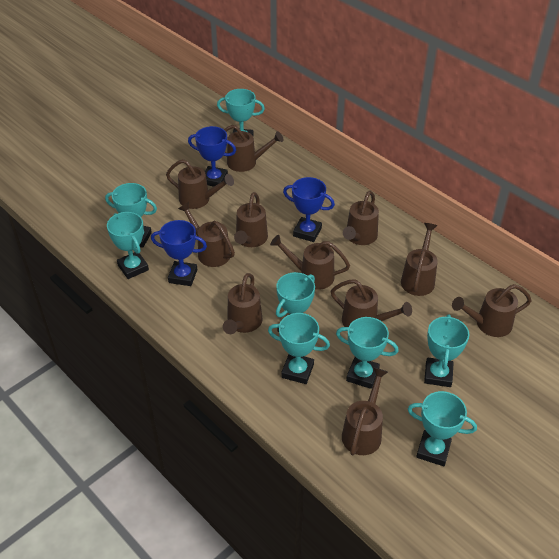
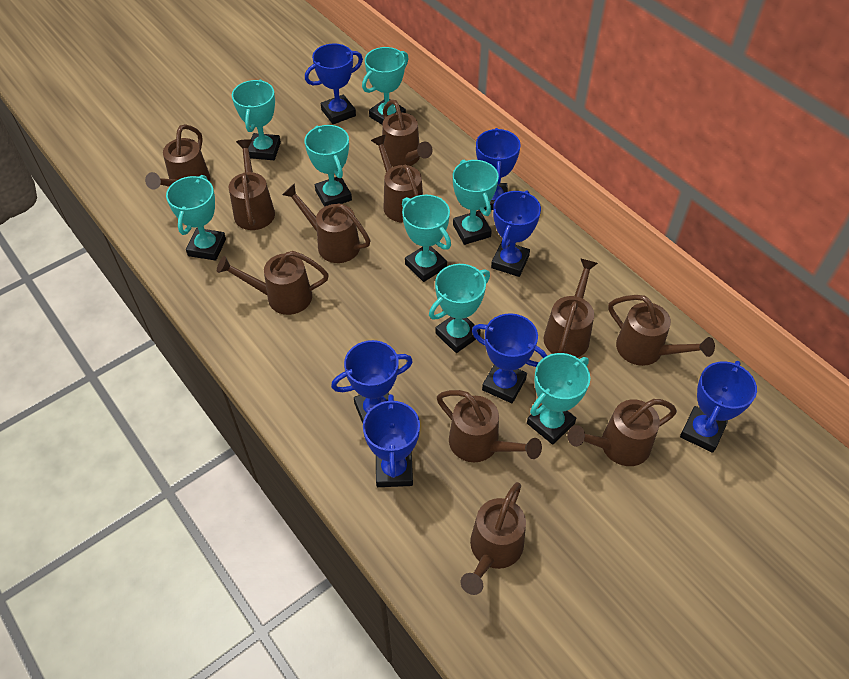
blue trophy: 3 -> 7

